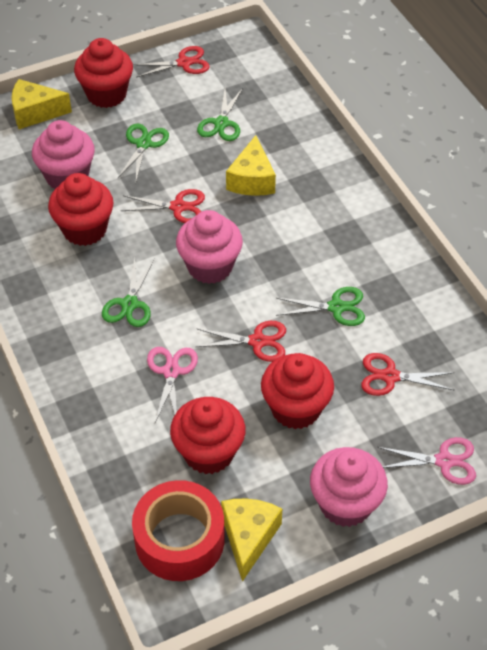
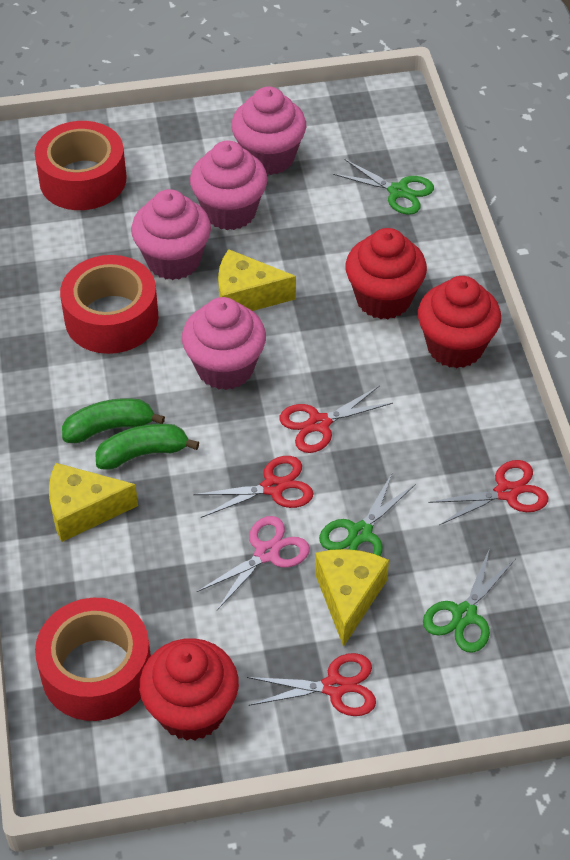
green banana: 0 -> 2
green scissors: 4 -> 3
pink cupcake: 3 -> 4
pink scissors: 2 -> 1
red cupcake: 4 -> 3
red tape: 1 -> 3

